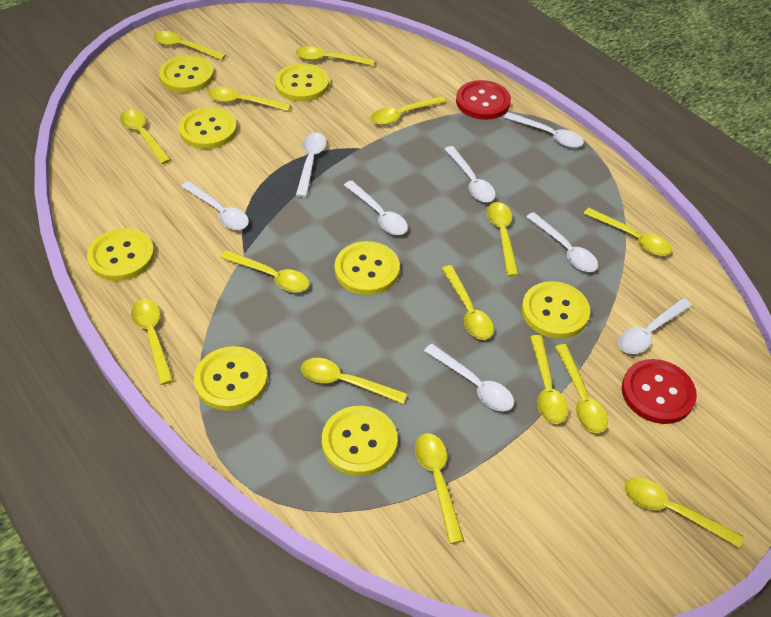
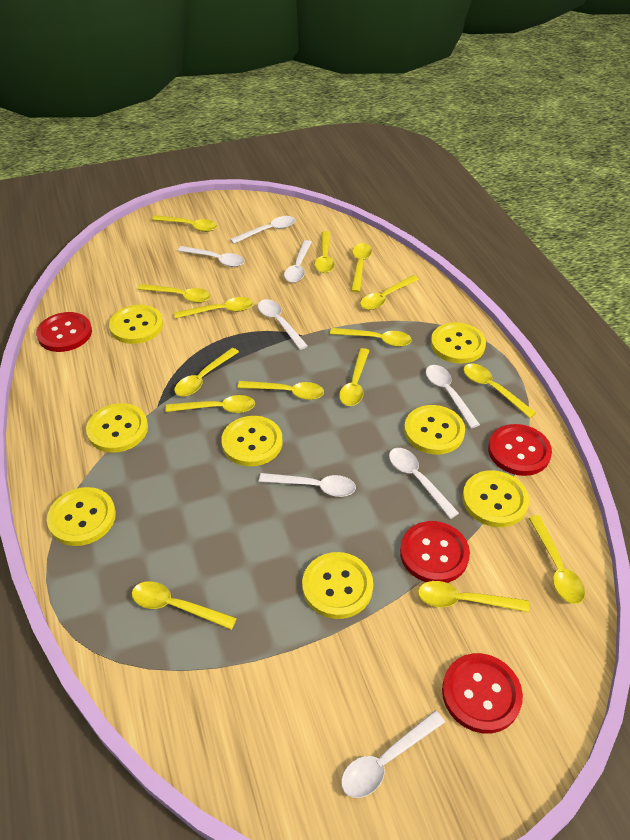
red button: 2 -> 4

